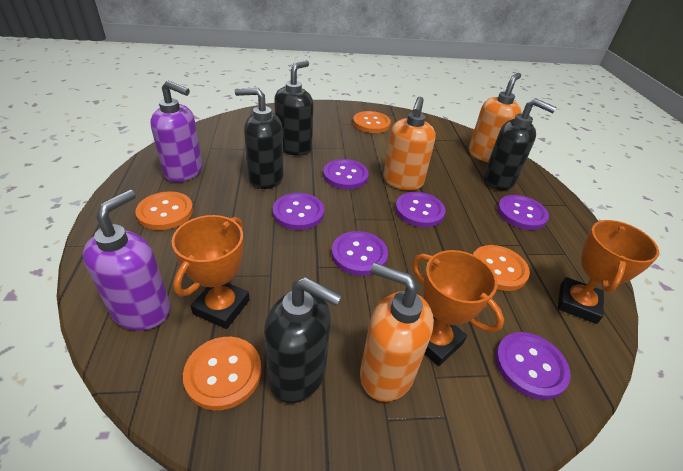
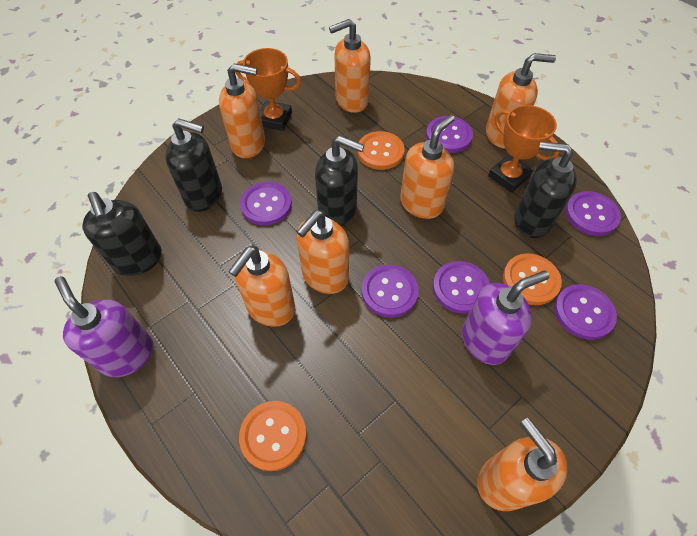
orange button: 4 -> 3
orange soap dispenser: 3 -> 7
orange trophy: 3 -> 2

